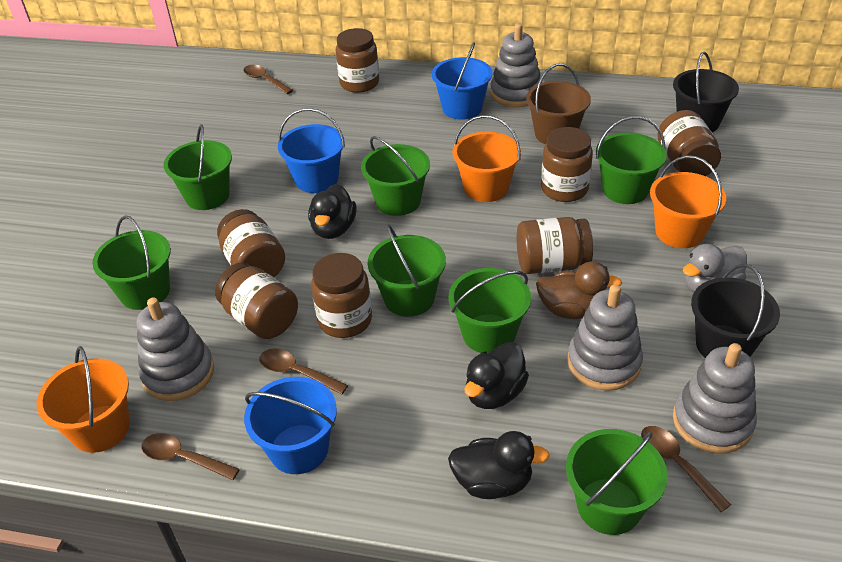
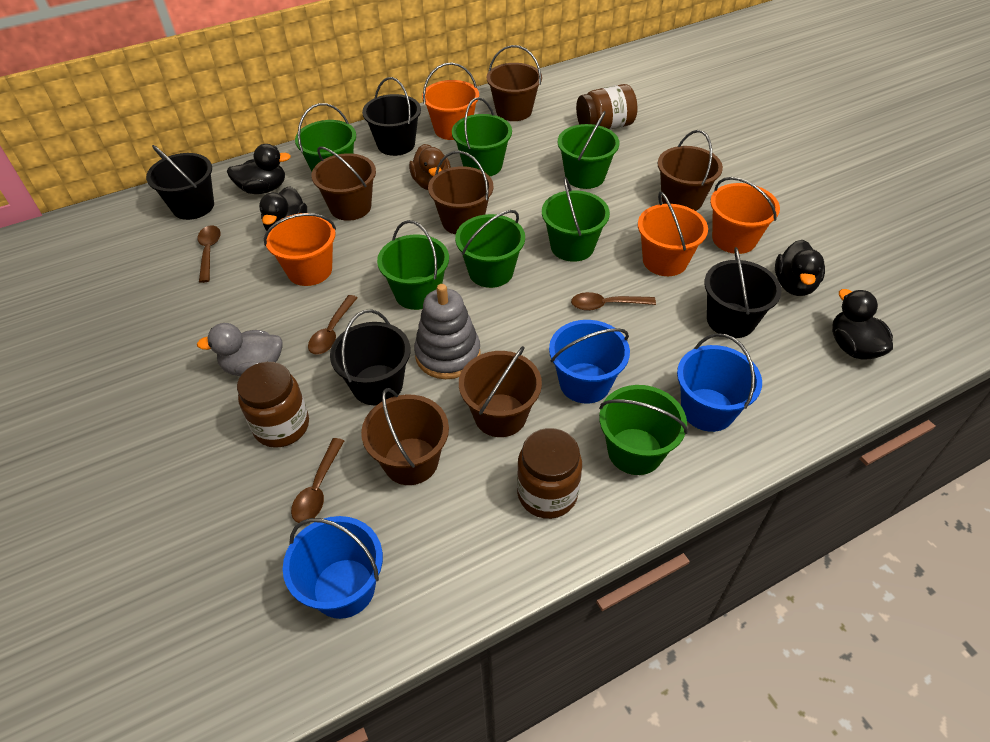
black bucket: 2 -> 4
black duck: 3 -> 4
brown bucket: 1 -> 6
brown jar: 7 -> 3
grey stacking toy: 4 -> 1
orange bucket: 3 -> 4

